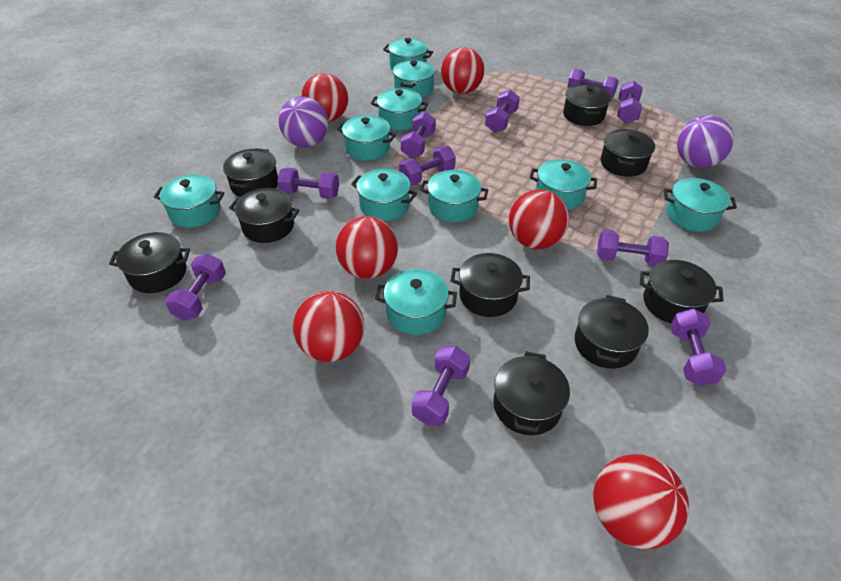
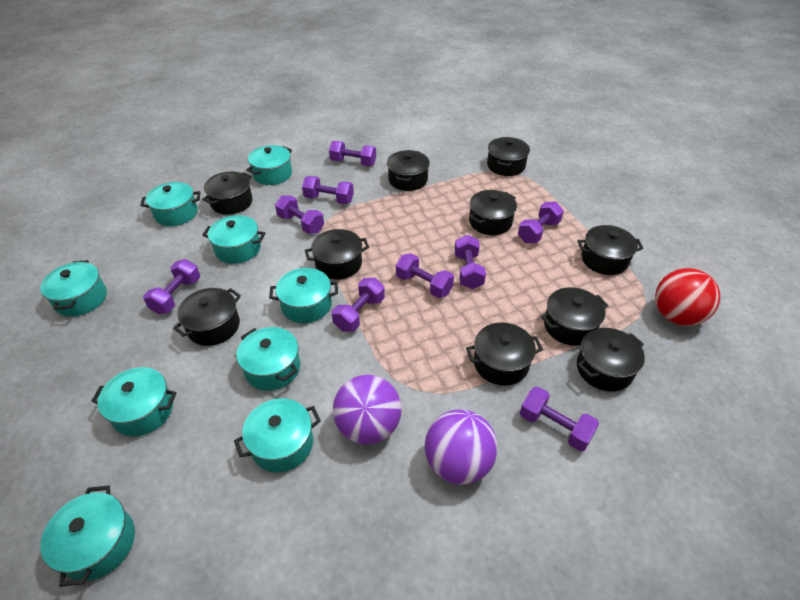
black pot: 9 -> 10
purple dumbbell: 10 -> 9
red ball: 6 -> 1
turquoise pot: 10 -> 9

